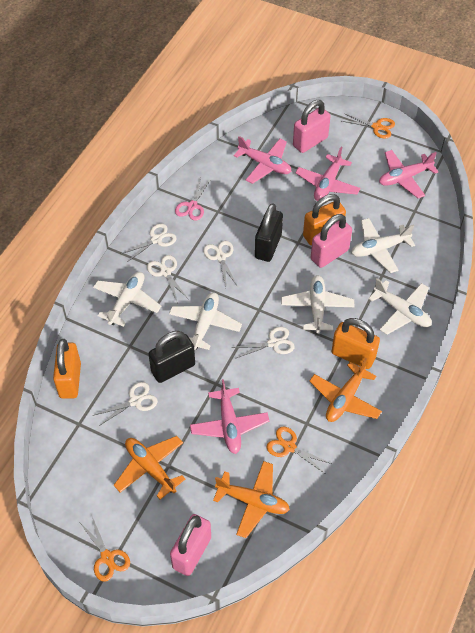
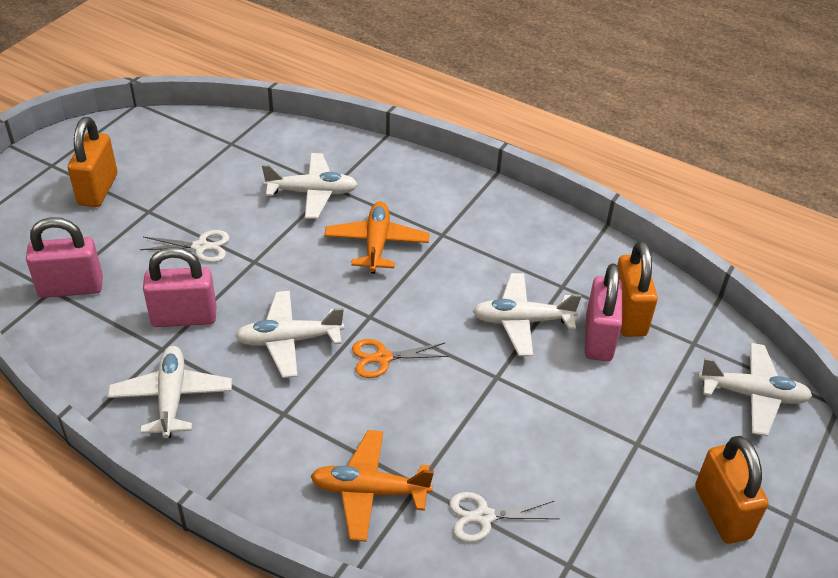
black padlock: 2 -> 0
orange plane: 3 -> 2
orange scissors: 3 -> 1
pink plane: 4 -> 0
pink scissors: 1 -> 0
white scissors: 5 -> 2

